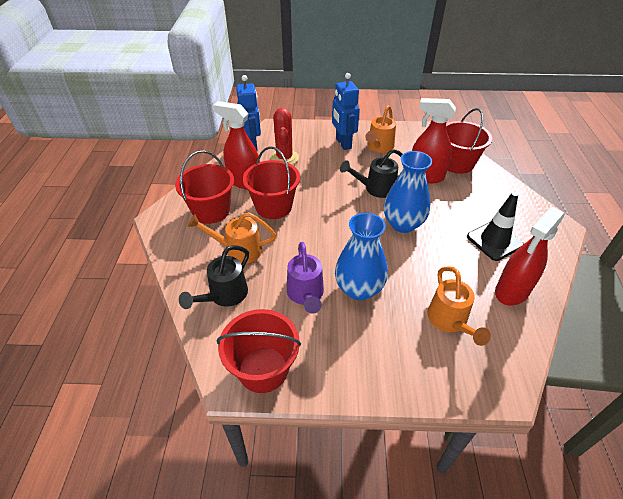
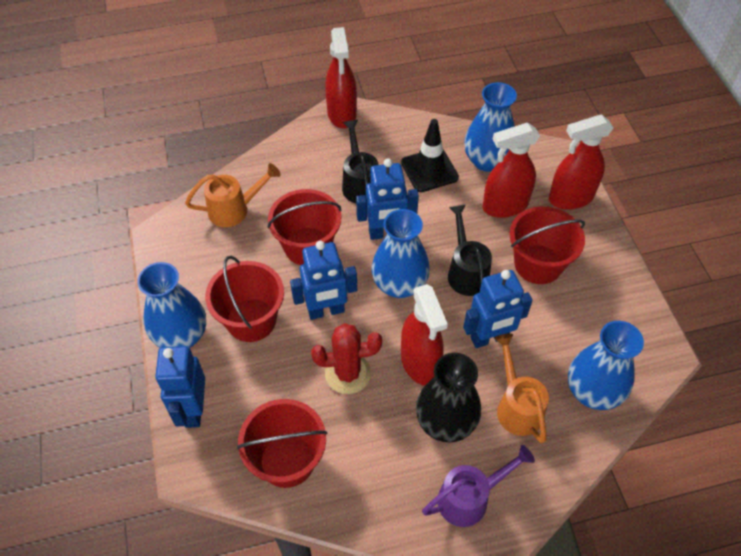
black vase: 0 -> 1
blue robot: 2 -> 4
blue vase: 2 -> 4
orange watering can: 3 -> 2
red spray bottle: 3 -> 4

